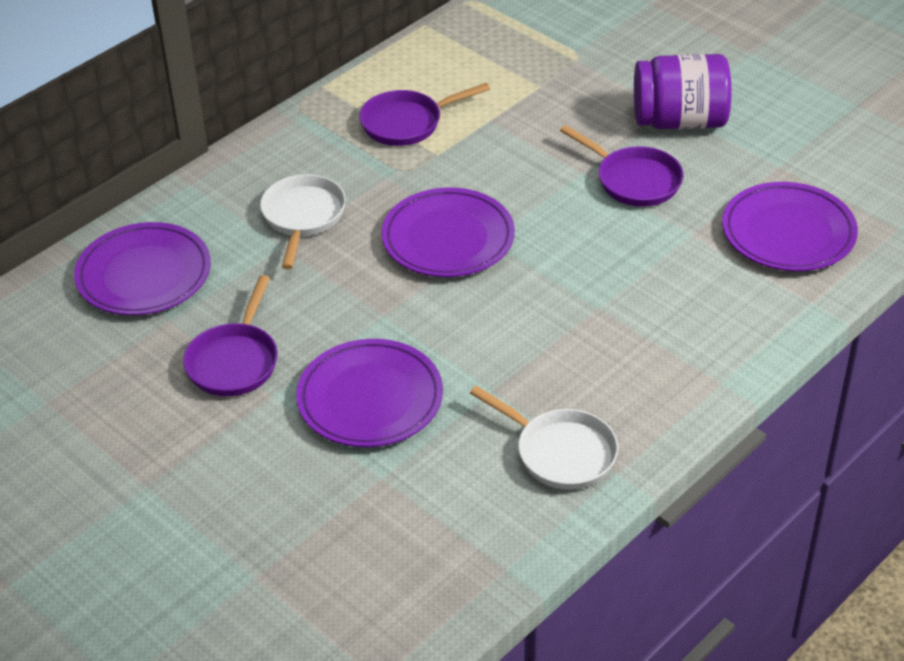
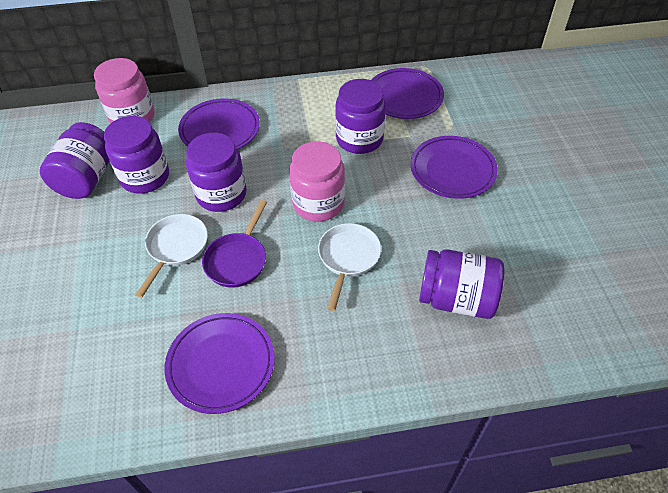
pink jar: 0 -> 2
purple jar: 1 -> 5
purple pan: 3 -> 1

